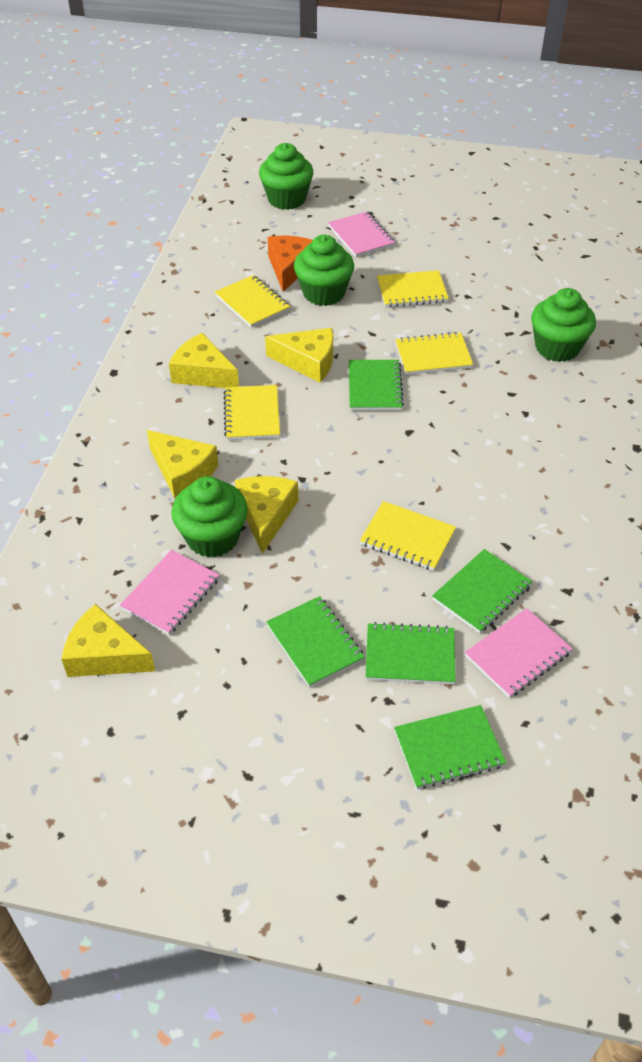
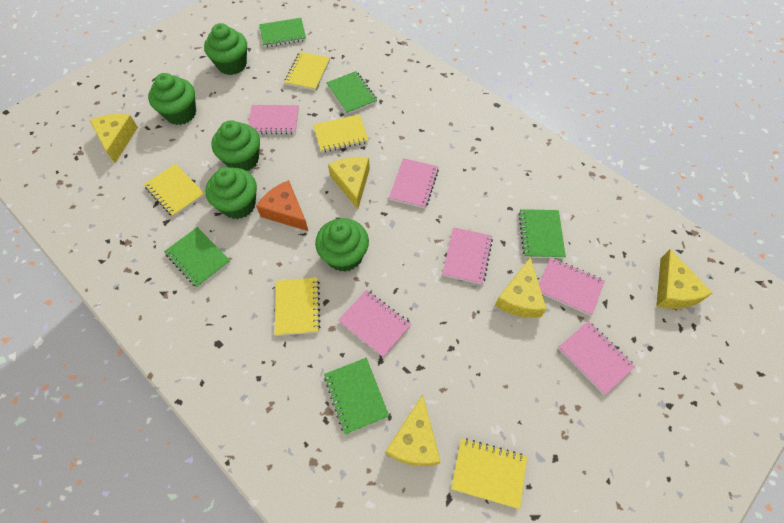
green cupcake: 4 -> 5
pink notebook: 3 -> 6

